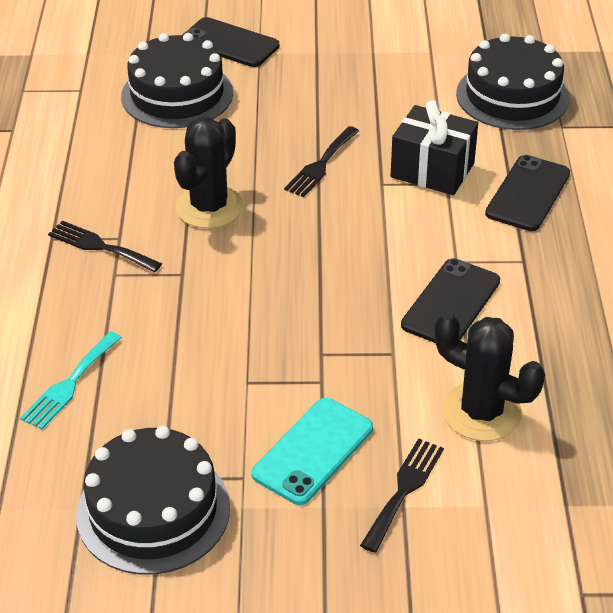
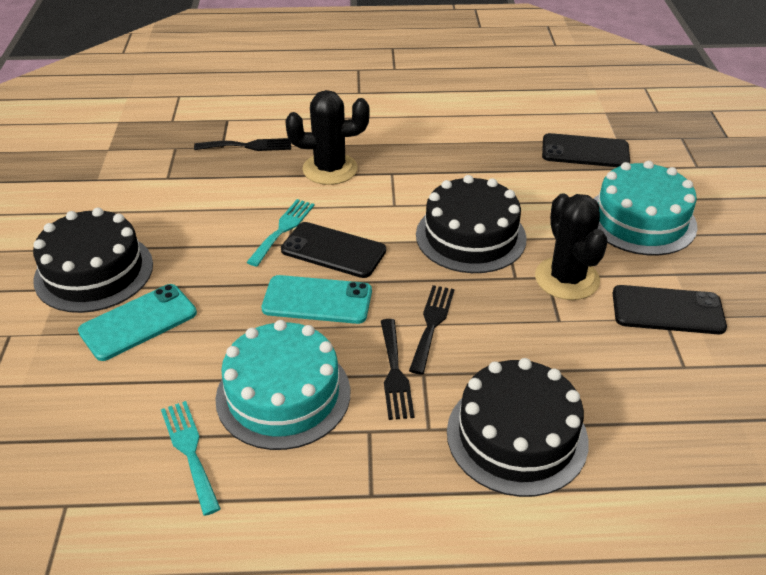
black gift: 1 -> 0
turquoise cake: 0 -> 2
turquoise fork: 1 -> 2
turquoise phone: 1 -> 2

